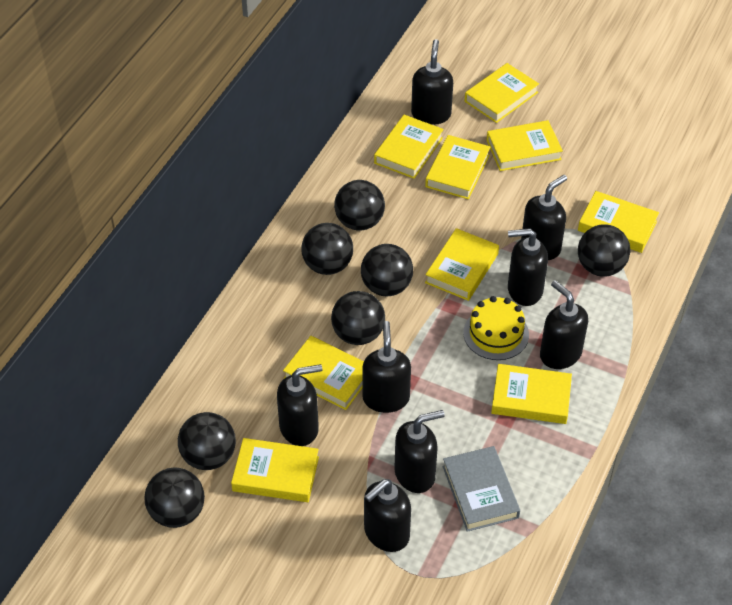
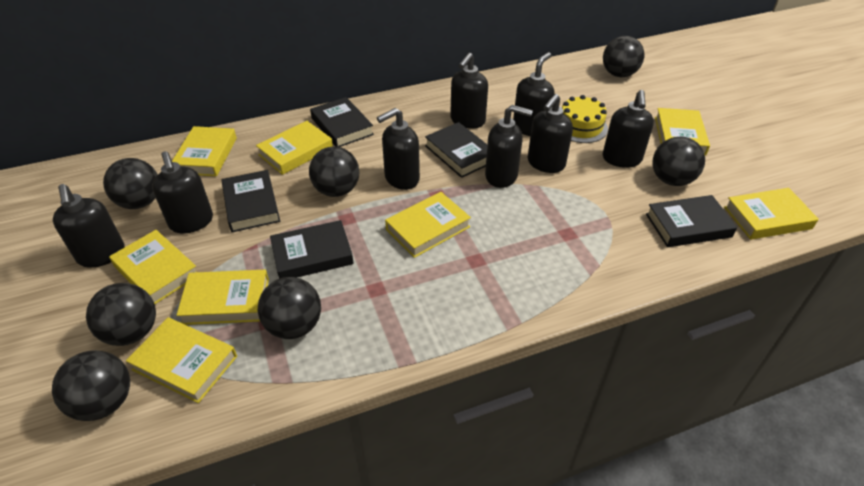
black book: 0 -> 5
grey book: 1 -> 0
yellow book: 9 -> 8

